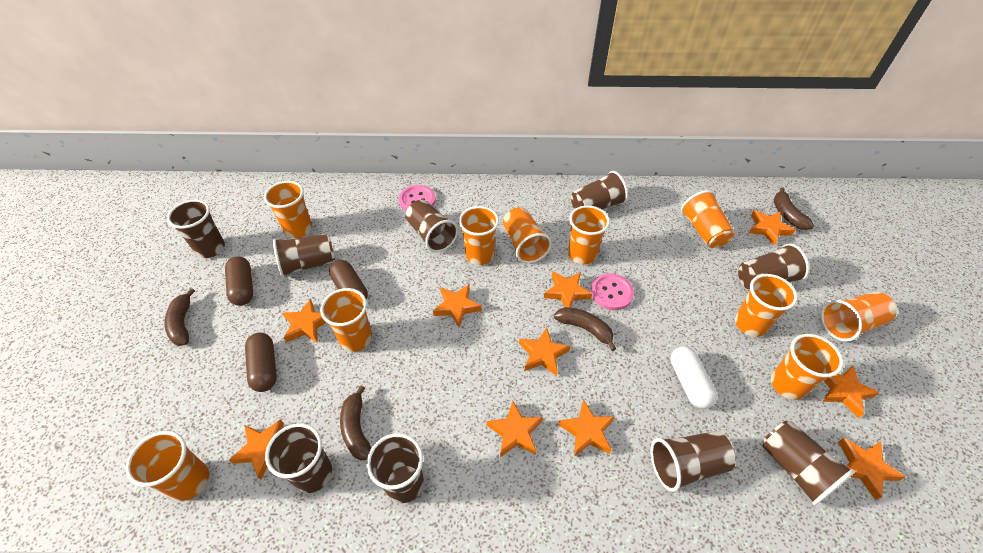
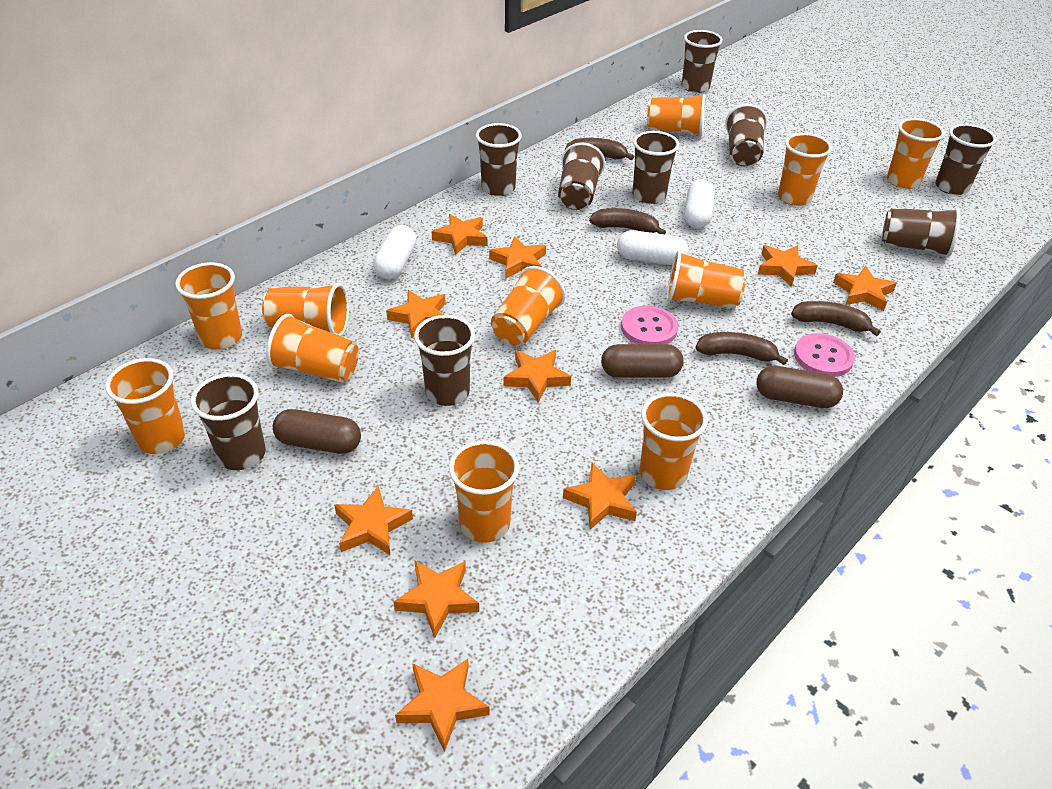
orange cup: 10 -> 11
white capsule: 1 -> 3

